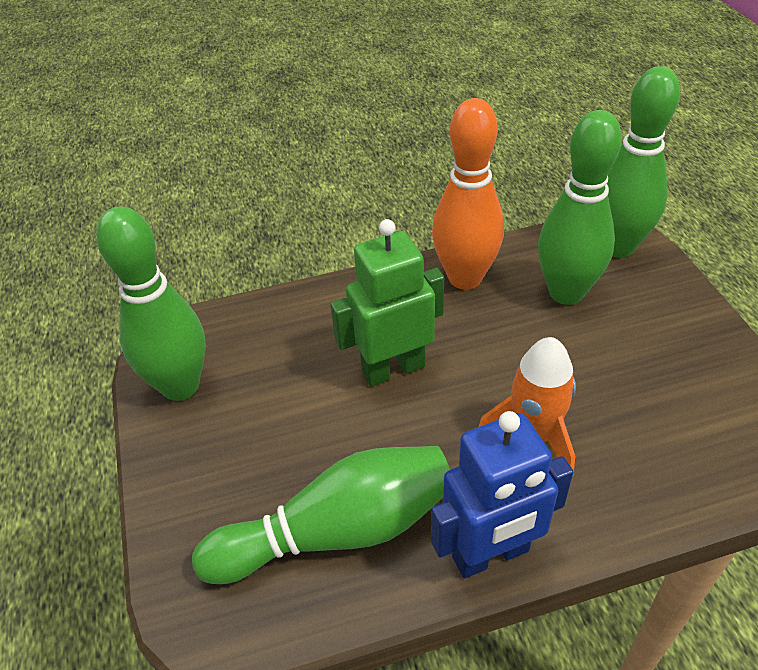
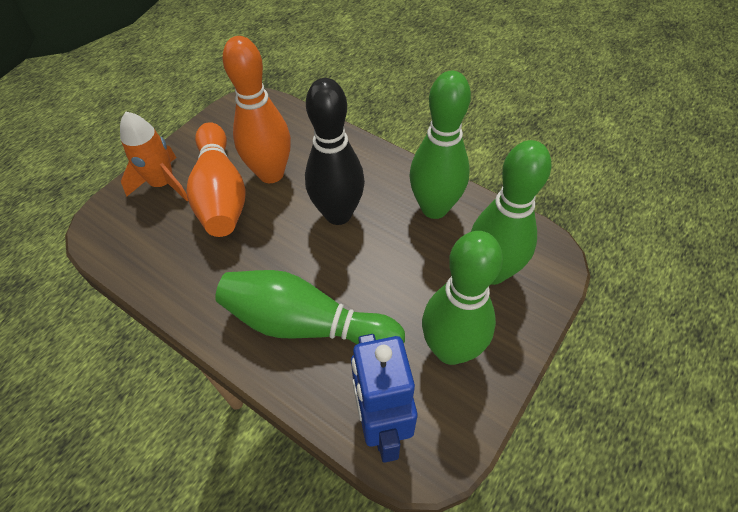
black bowling pin: 0 -> 1
green robot: 1 -> 0
orange bowling pin: 1 -> 2

